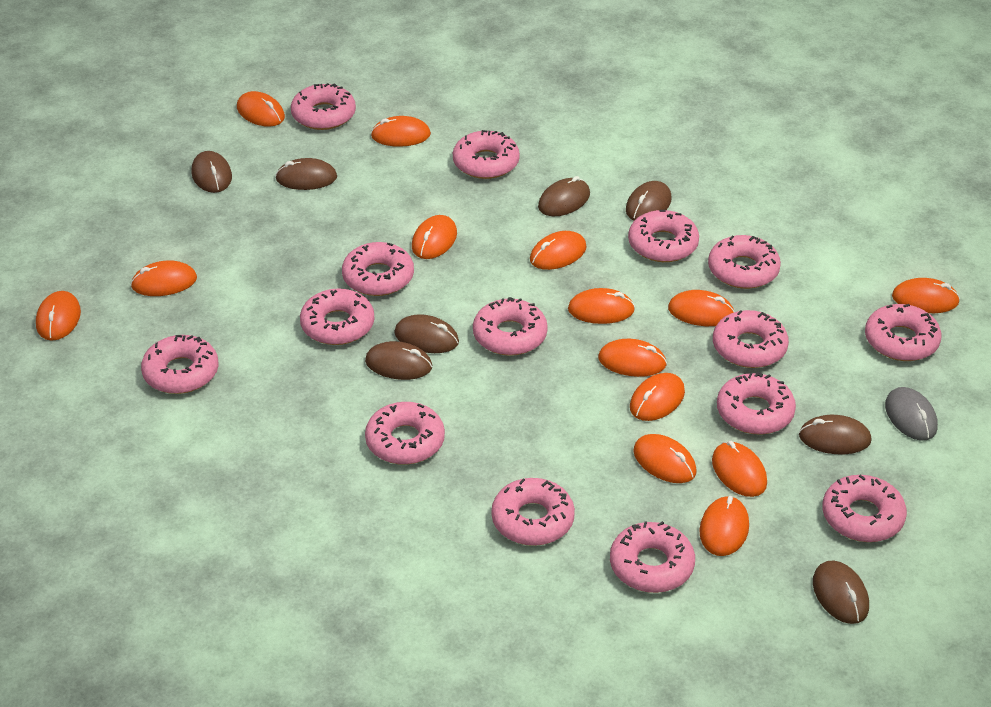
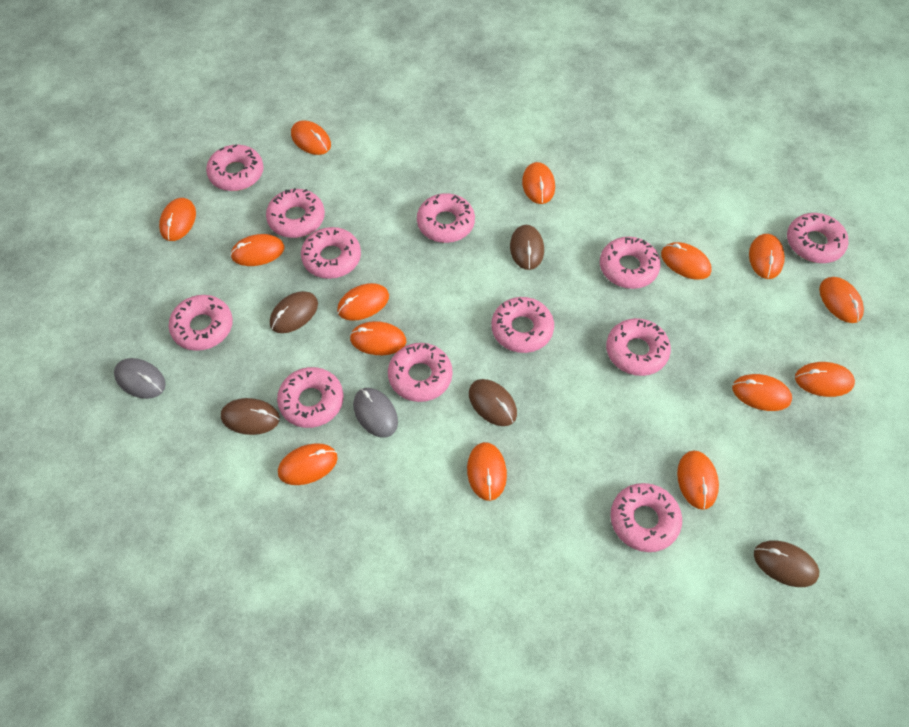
brown mouse: 8 -> 5
grey mouse: 1 -> 2
pink donut: 15 -> 12

